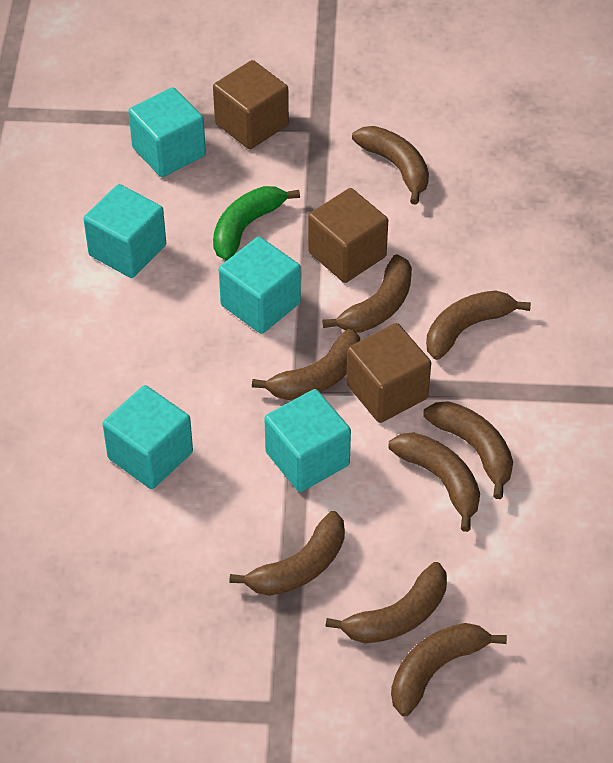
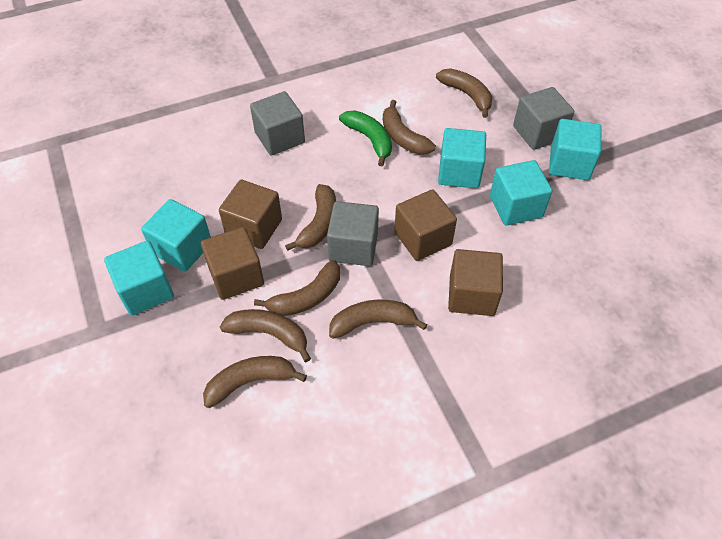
brown banana: 9 -> 7
brown cube: 3 -> 4
grey cube: 0 -> 3

